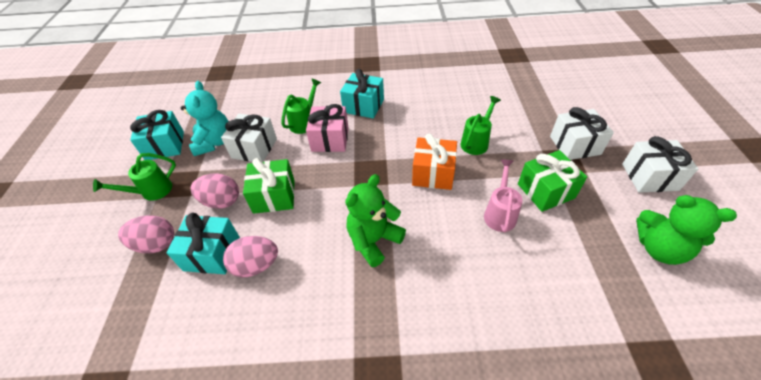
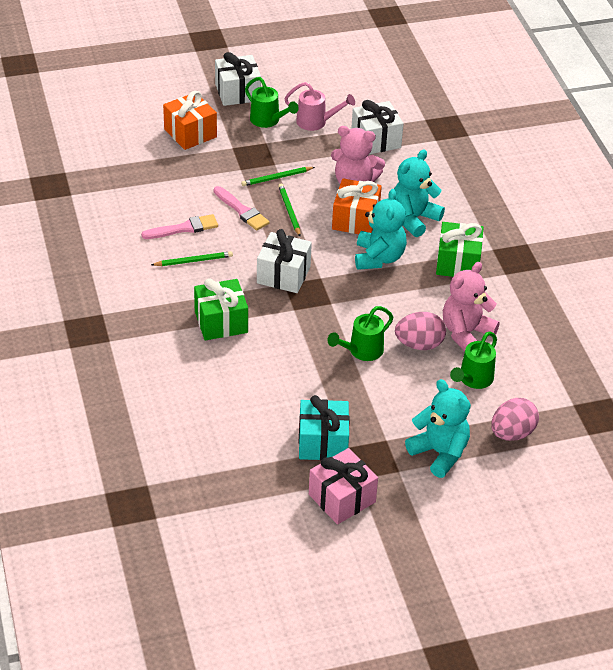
green pencil: 0 -> 3
green teddy bear: 2 -> 0
orange gift: 1 -> 2
pink brush: 0 -> 2
pink egg: 3 -> 2
pink teddy bear: 0 -> 2
turquoise gift: 3 -> 1
turquoise teddy bear: 1 -> 3

